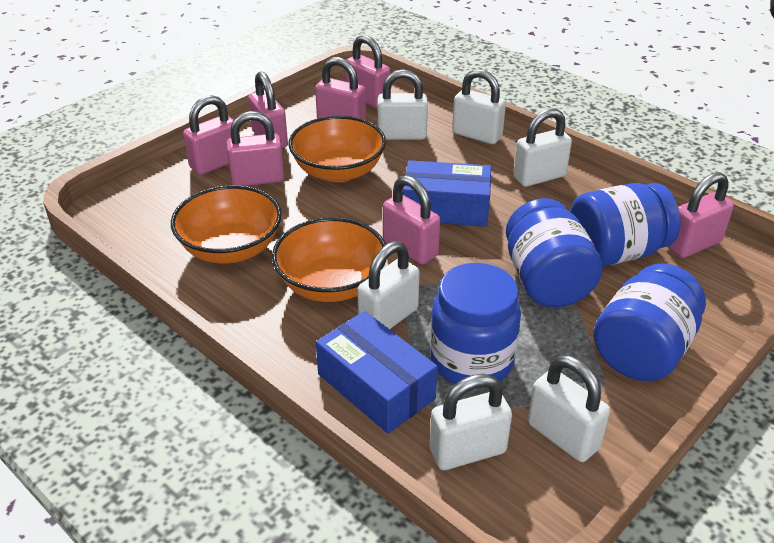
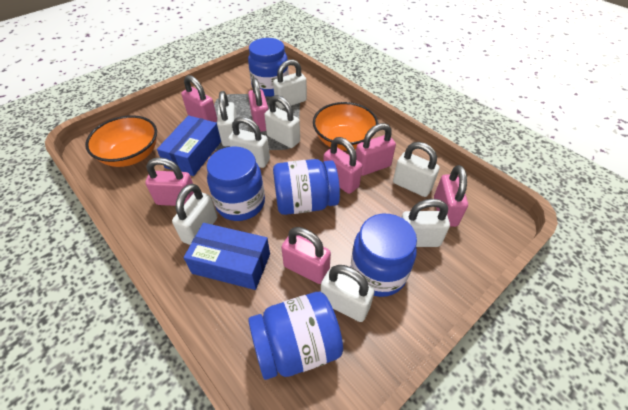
blue jar: 4 -> 5
orange bowl: 3 -> 2
white padlock: 6 -> 8

